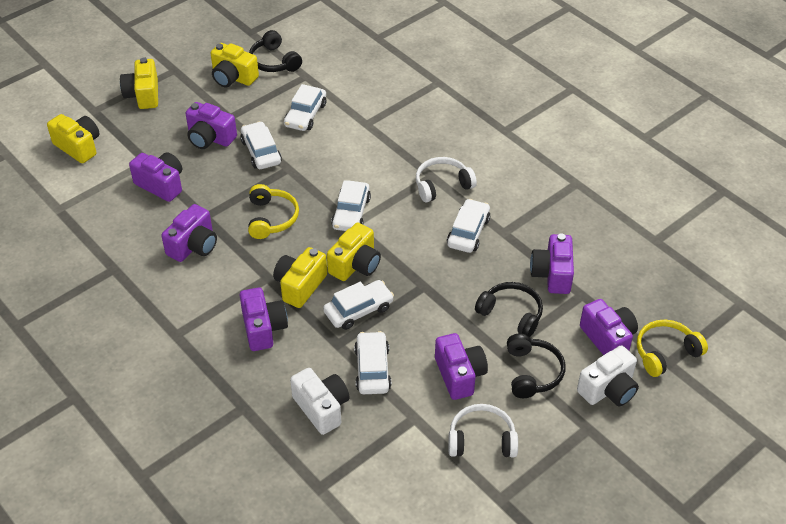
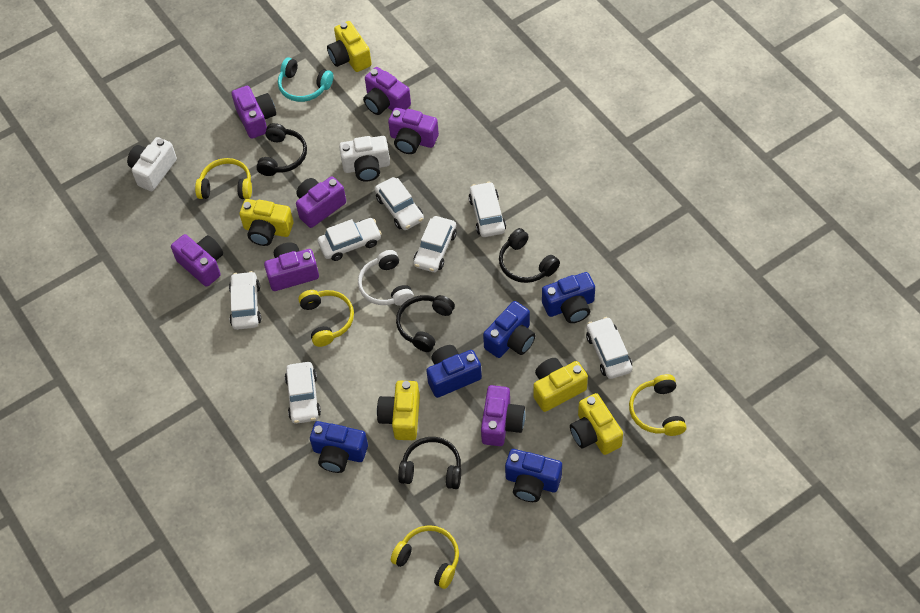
black headphones: 3 -> 4
blue camera: 0 -> 5
turquoise headphones: 0 -> 1
white car: 6 -> 7
white headphones: 2 -> 1
yellow headphones: 2 -> 4

